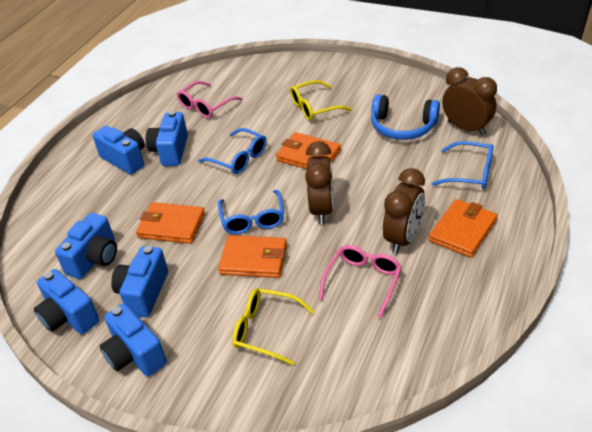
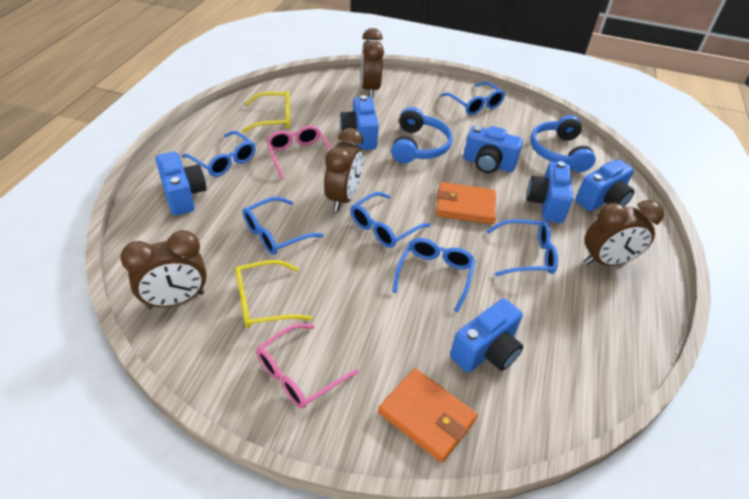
blue glasses: 3 -> 6
blue headphones: 1 -> 2
brown clock: 3 -> 4
orange wallet: 4 -> 2

